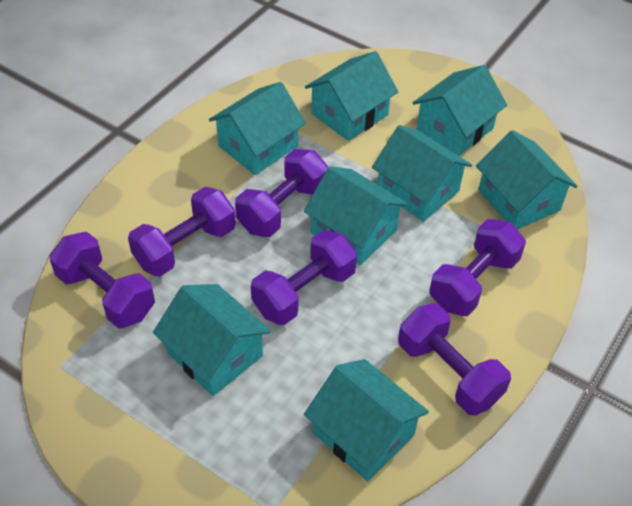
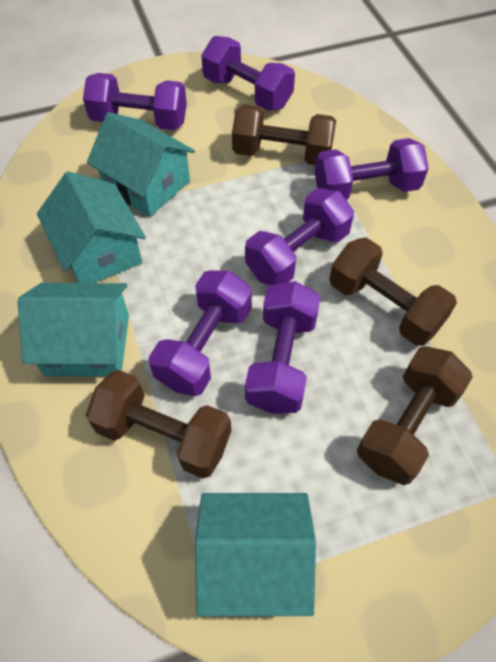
brown dumbbell: 0 -> 4
turquoise house: 8 -> 4

